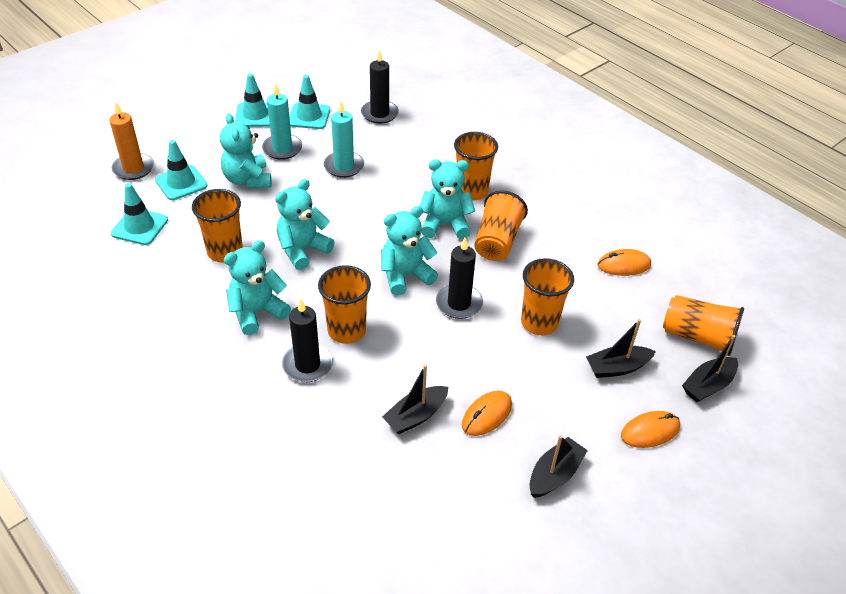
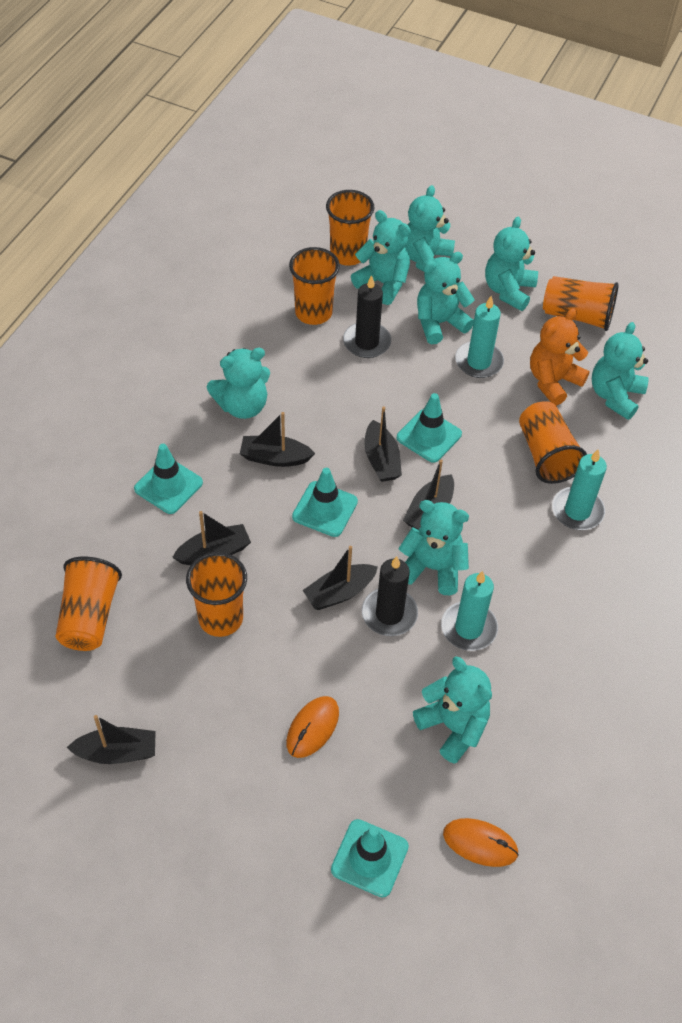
black boat: 4 -> 6
black candle: 3 -> 2
orange candle: 1 -> 0
orange mouse: 3 -> 2
orange teddy bear: 0 -> 1
turquoise candle: 2 -> 3
turquoise teddy bear: 5 -> 8

